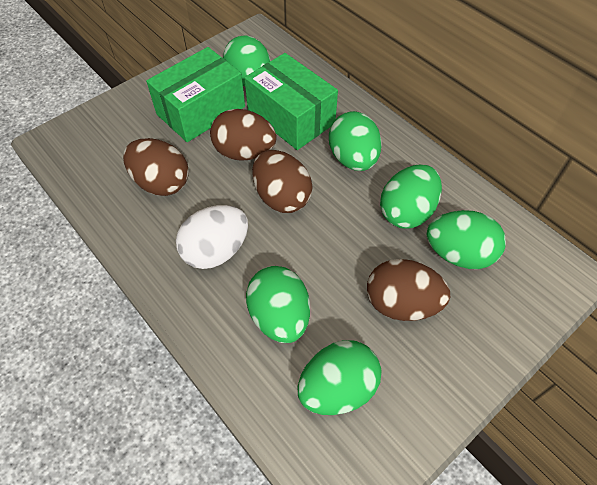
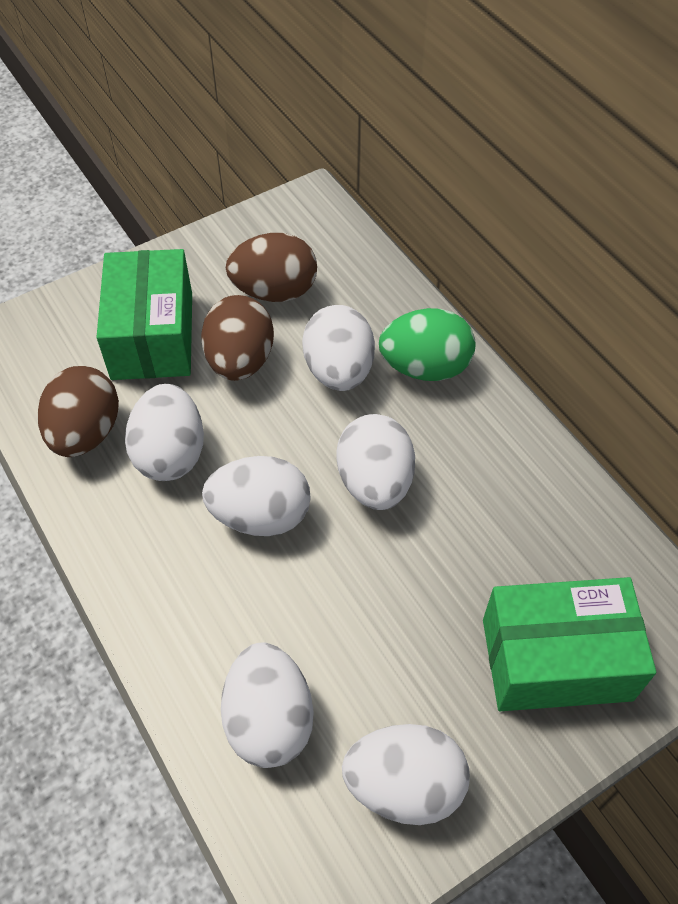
brown egg: 4 -> 3
green egg: 6 -> 1
white egg: 1 -> 6

